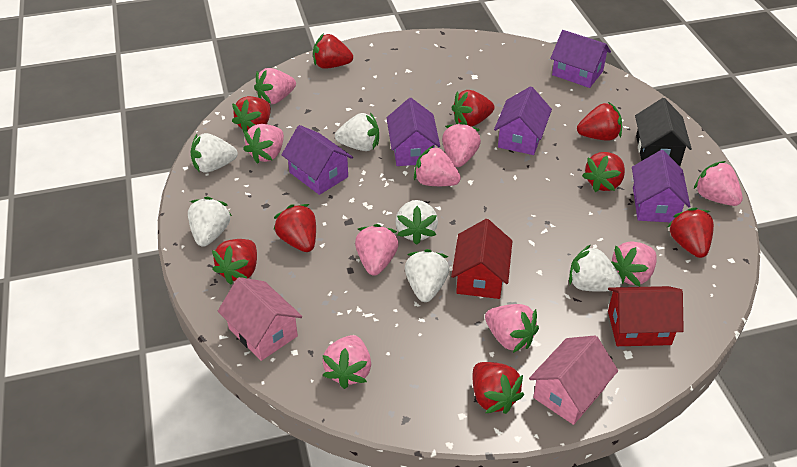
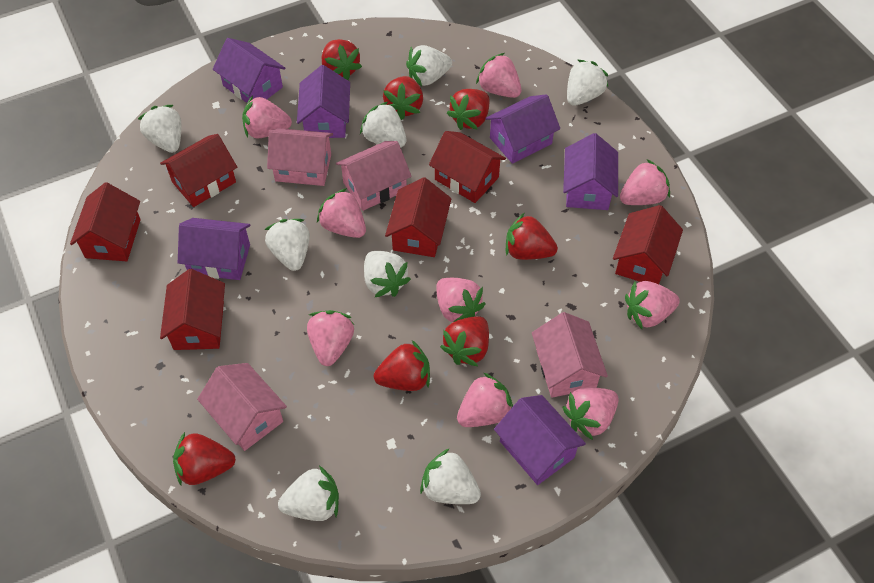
black house: 1 -> 0
pink house: 2 -> 4
purple house: 5 -> 6
red house: 2 -> 6
red strawberry: 9 -> 7
white strawberry: 6 -> 8

